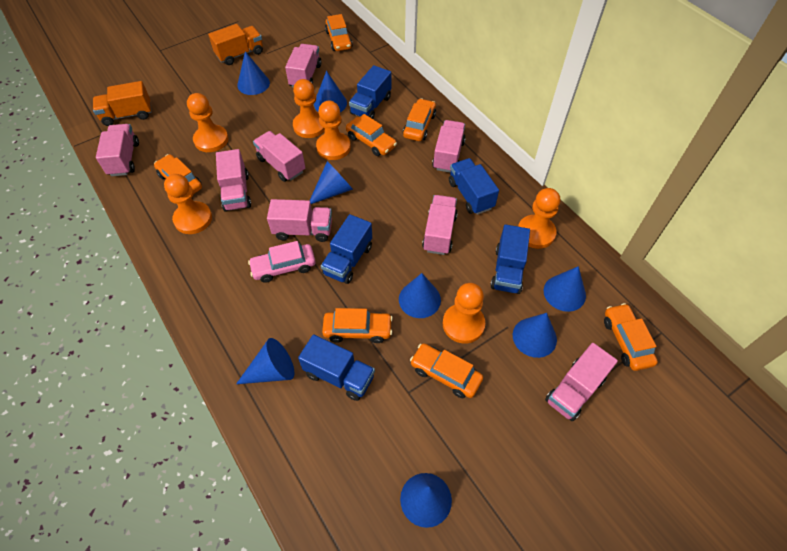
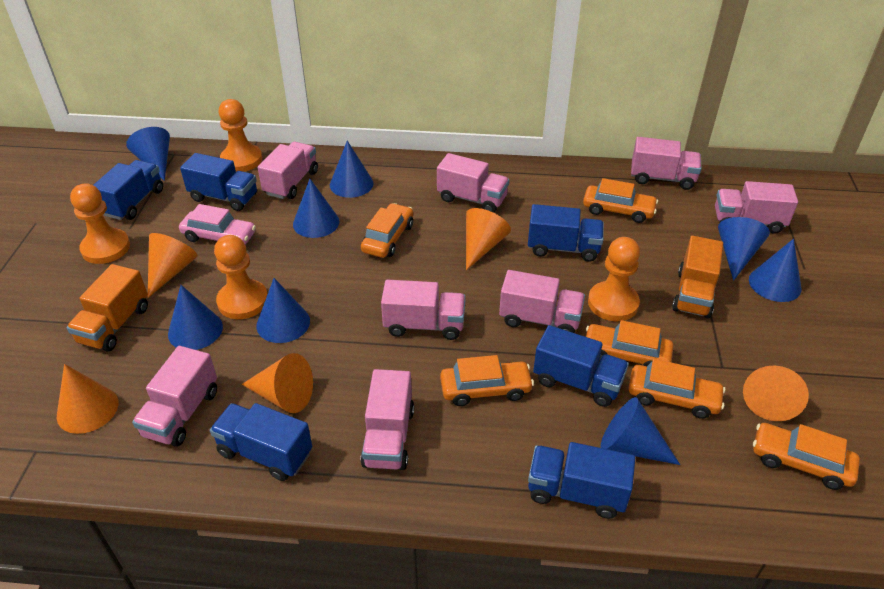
blue truck: 5 -> 6
orange car: 7 -> 6
orange cone: 0 -> 5
orange pawn: 6 -> 4

